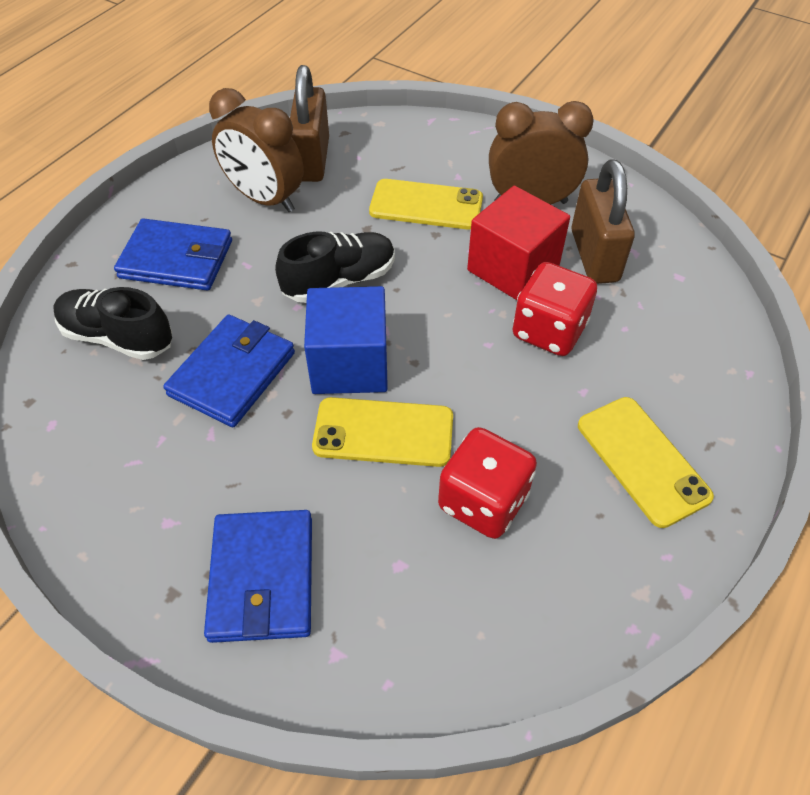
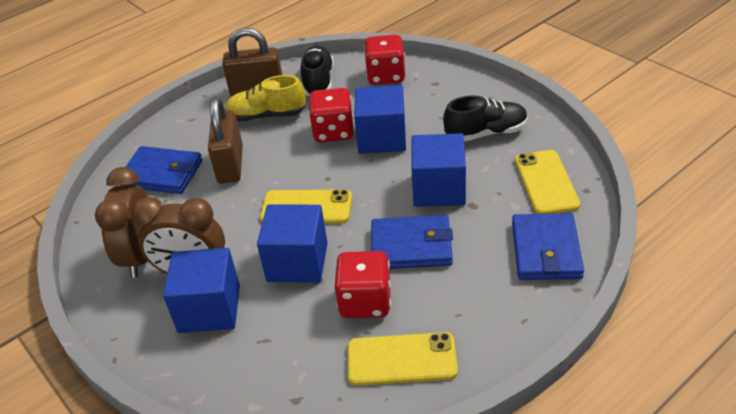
blue cube: 1 -> 4
red cube: 1 -> 0
red dice: 2 -> 3
yellow shoe: 0 -> 1

